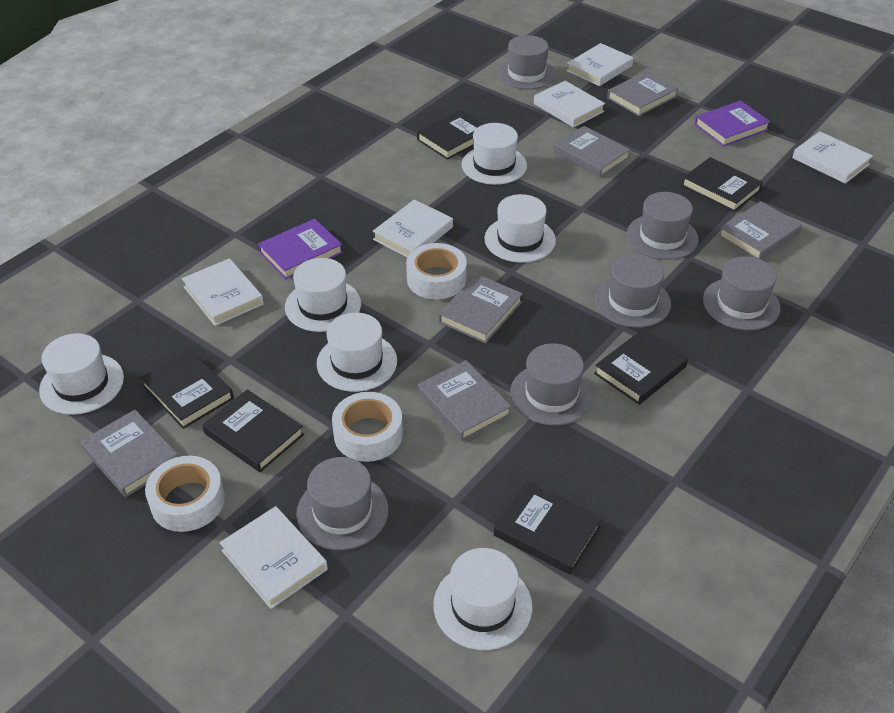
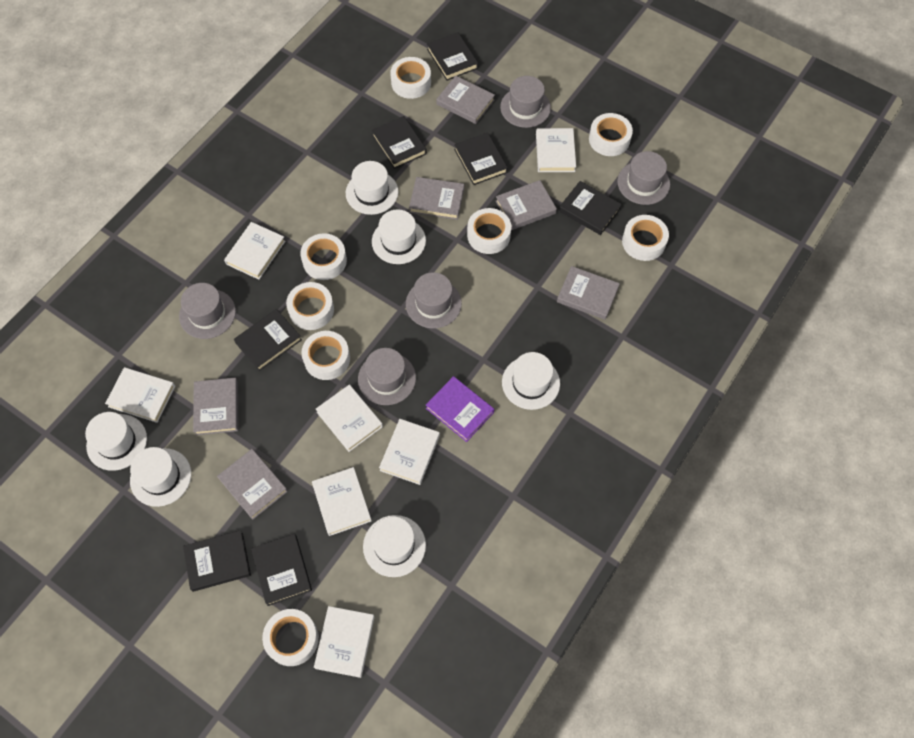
black book: 6 -> 7
grey hat: 6 -> 5
purple book: 2 -> 1
white book: 6 -> 7
white tape: 3 -> 8

